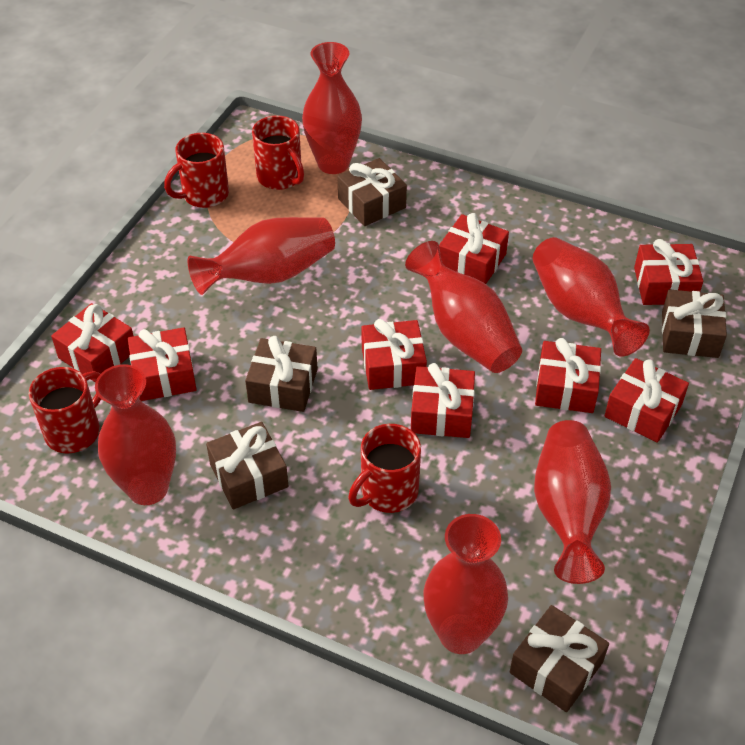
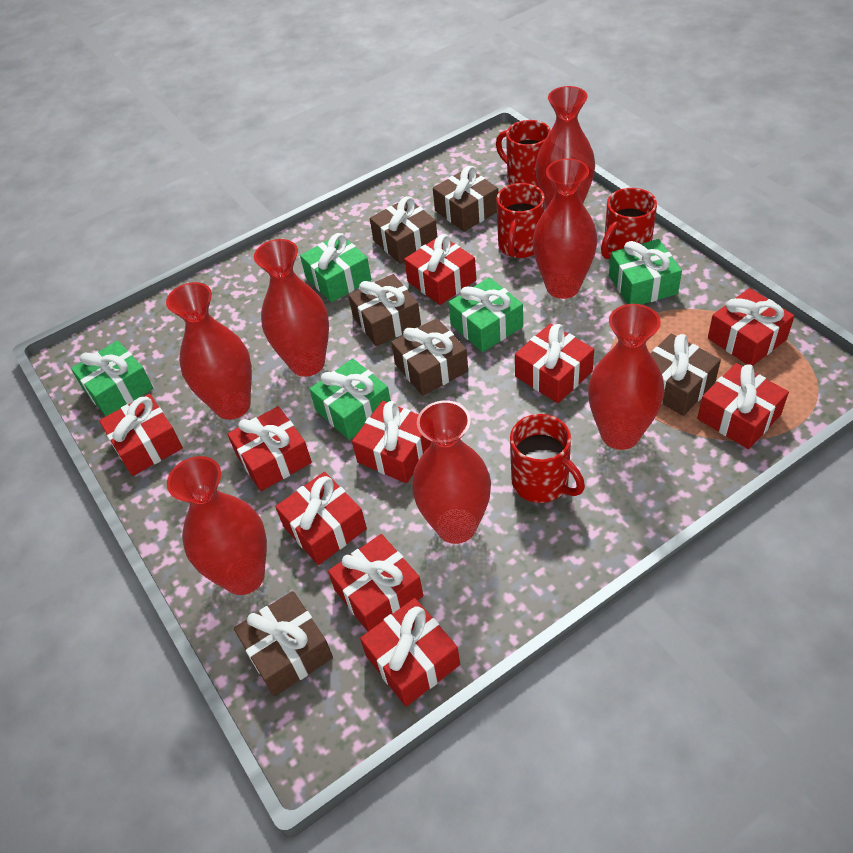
brown gift: 5 -> 6
green gift: 0 -> 5
red gift: 8 -> 10

